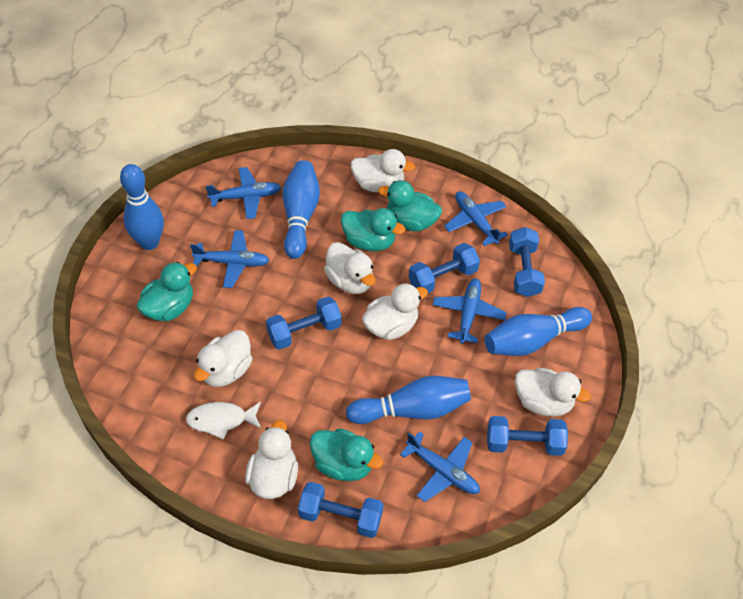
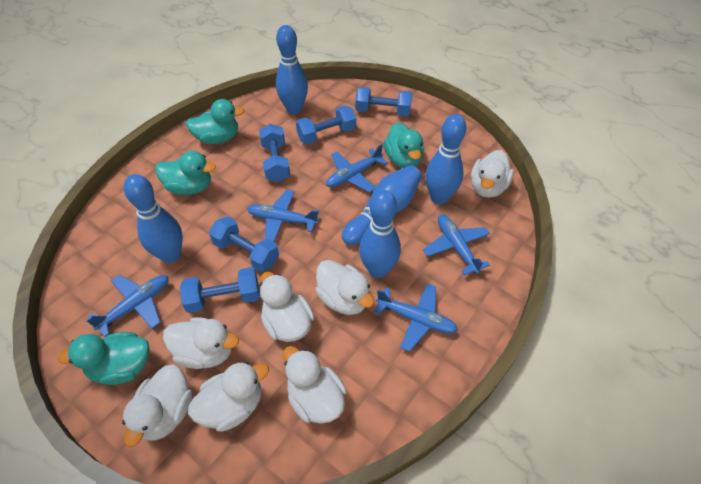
blue bowling pin: 4 -> 5
white duck: 6 -> 7
white fish: 1 -> 0

